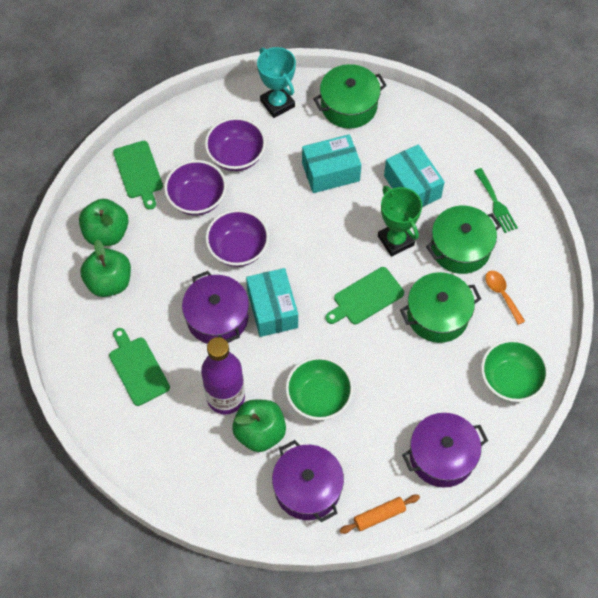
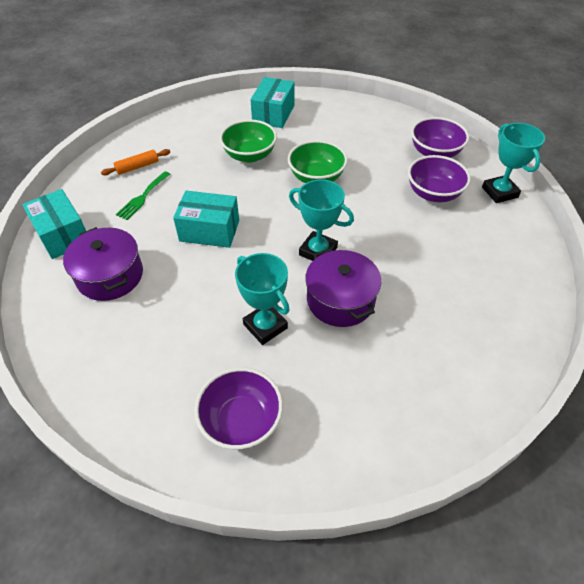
green apple: 3 -> 0
green cutting board: 3 -> 0
green pot: 3 -> 0
green trophy: 1 -> 0
orange spoon: 1 -> 0
purple bottle: 1 -> 0
purple pot: 3 -> 2
turquoise trophy: 1 -> 3

